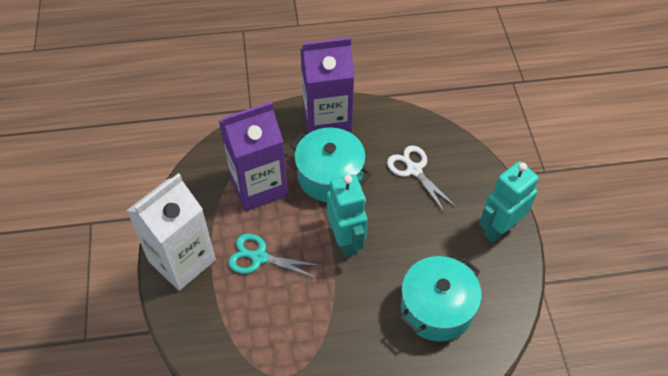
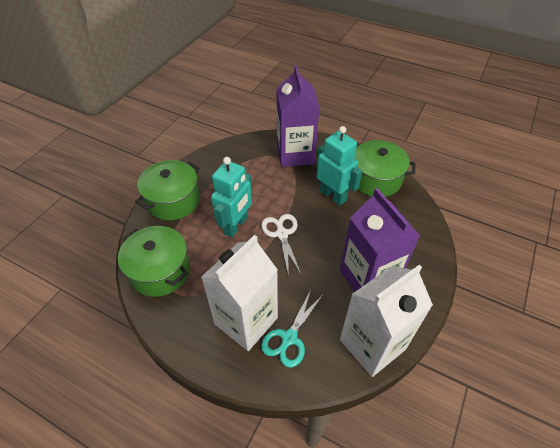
green pot: 0 -> 3
turquoise pot: 2 -> 0
white carton: 1 -> 2

